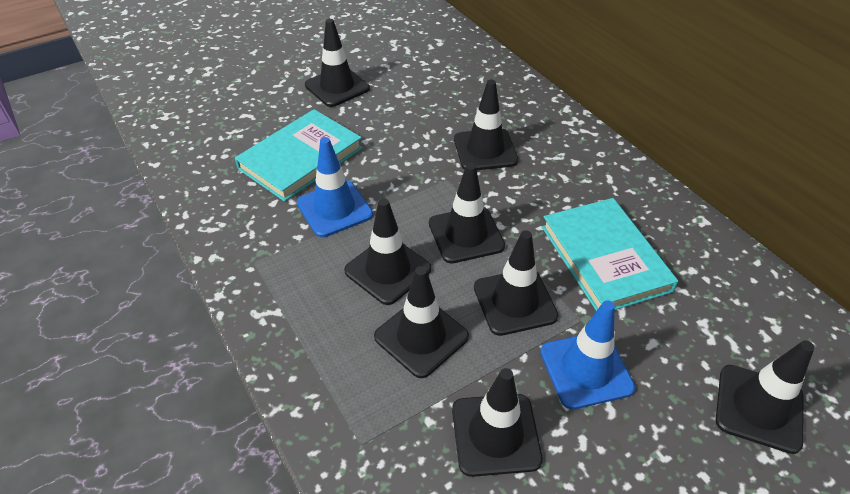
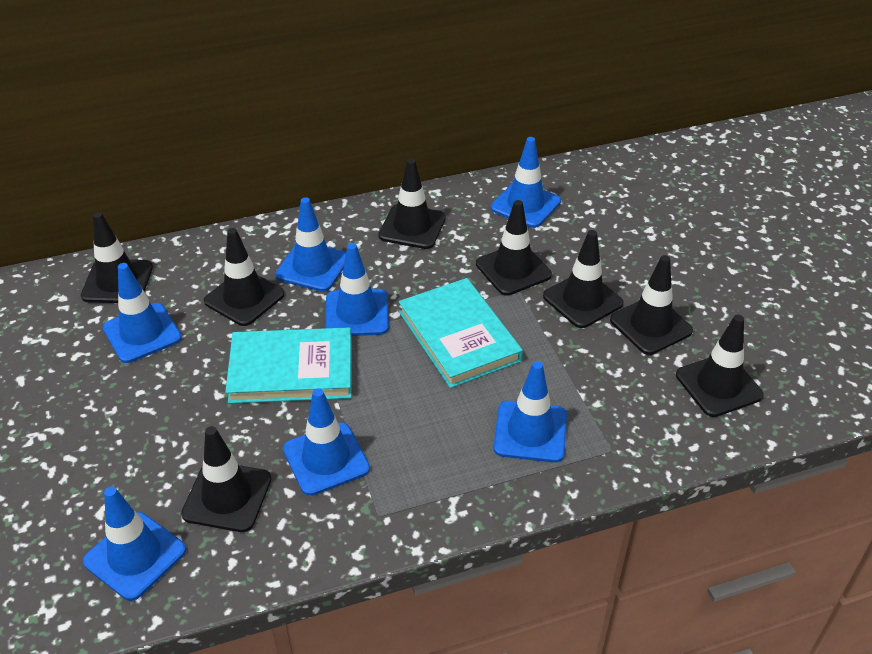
blue traffic cone: 2 -> 7

